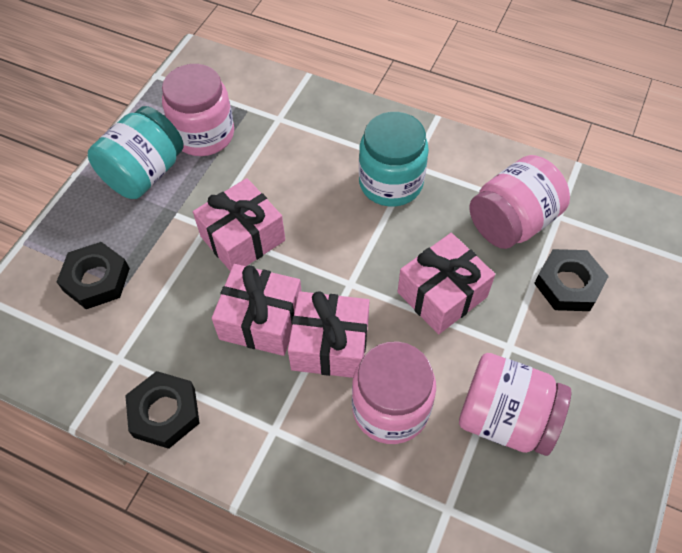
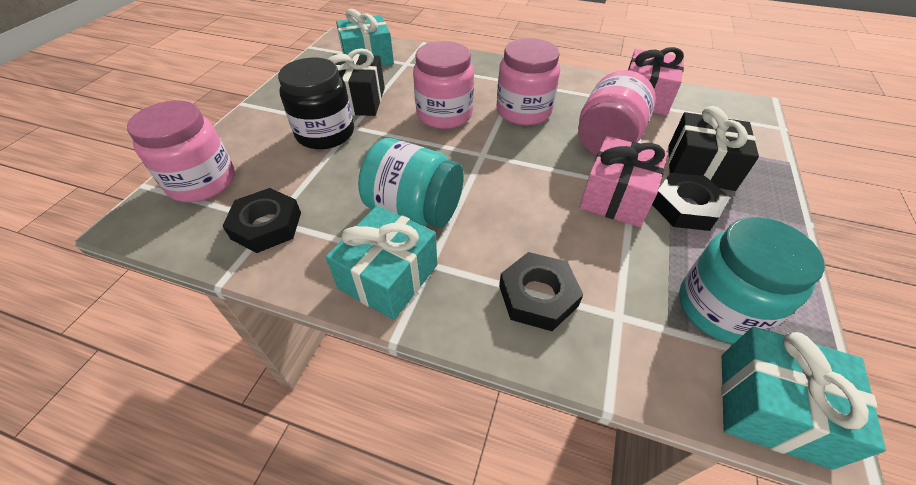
black gift: 0 -> 2
black jar: 0 -> 1
pink gift: 4 -> 2
turquoise gift: 0 -> 3

